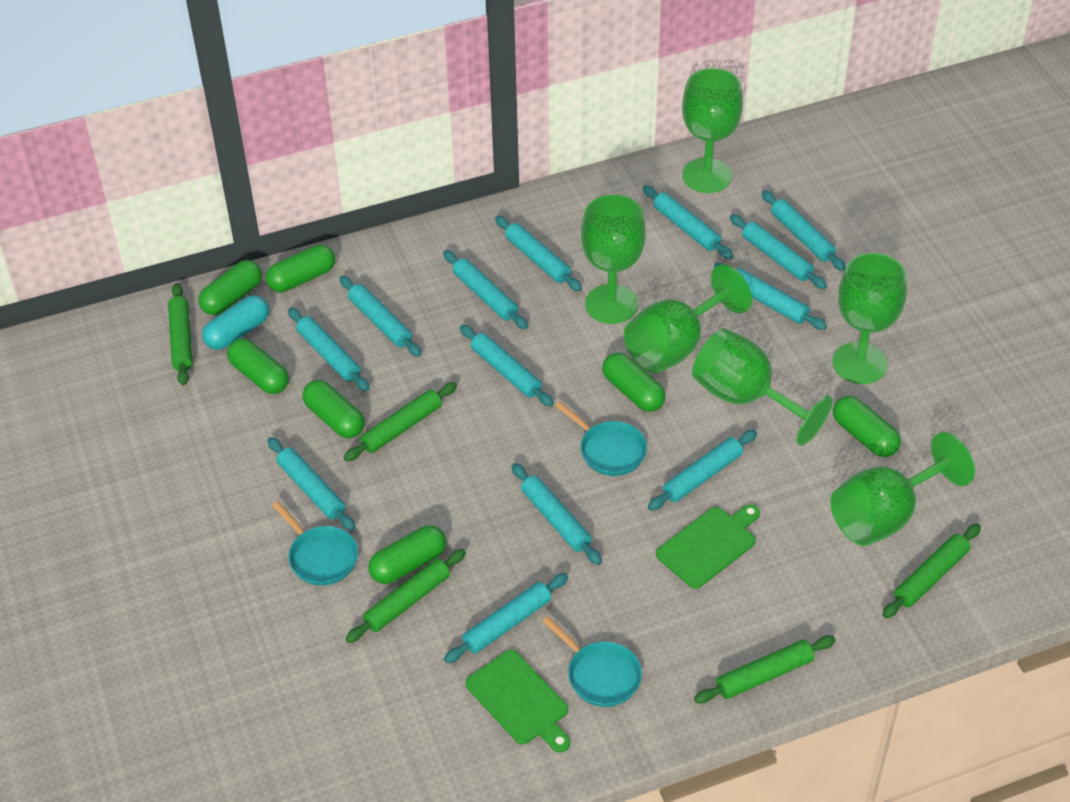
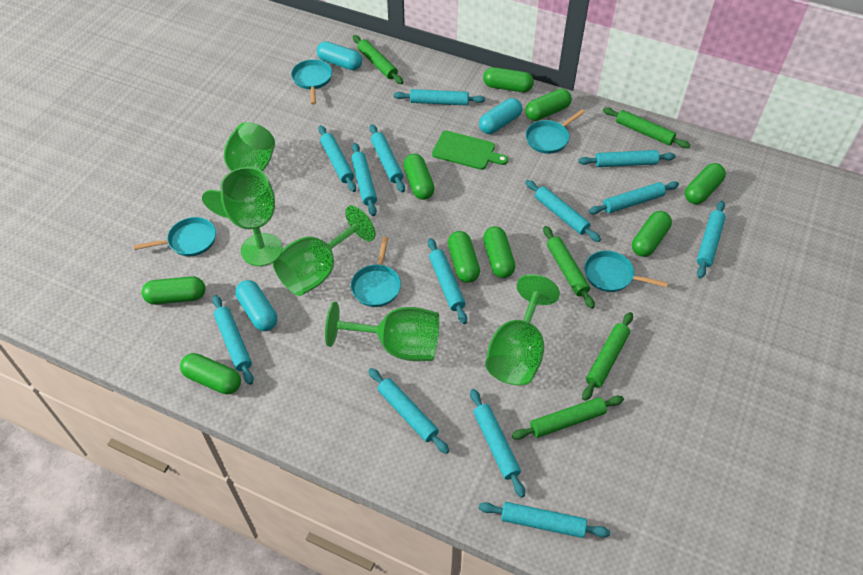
green capsule: 7 -> 9
green cutting board: 2 -> 1
green goblet: 6 -> 5
turquoise capsule: 1 -> 3
turquoise pan: 3 -> 5

